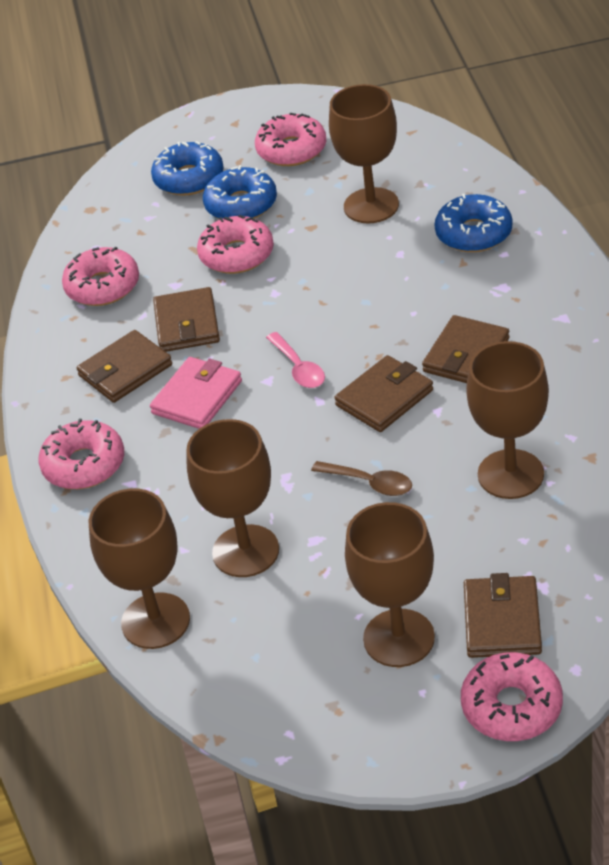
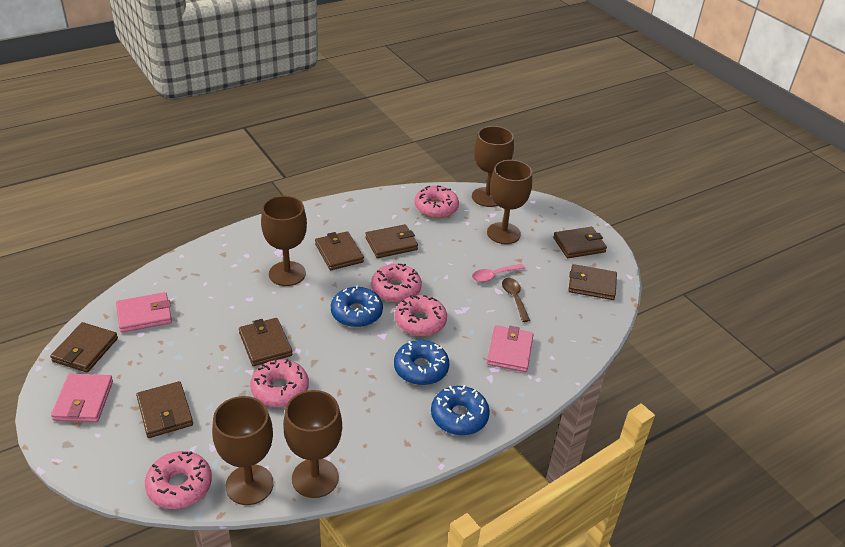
brown wallet: 5 -> 7
pink wallet: 1 -> 3

